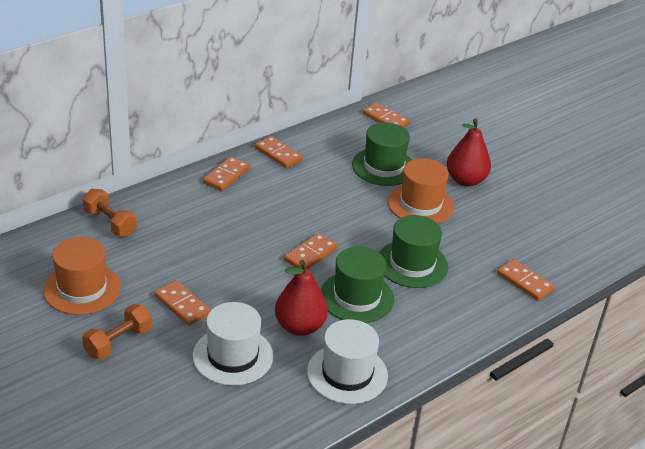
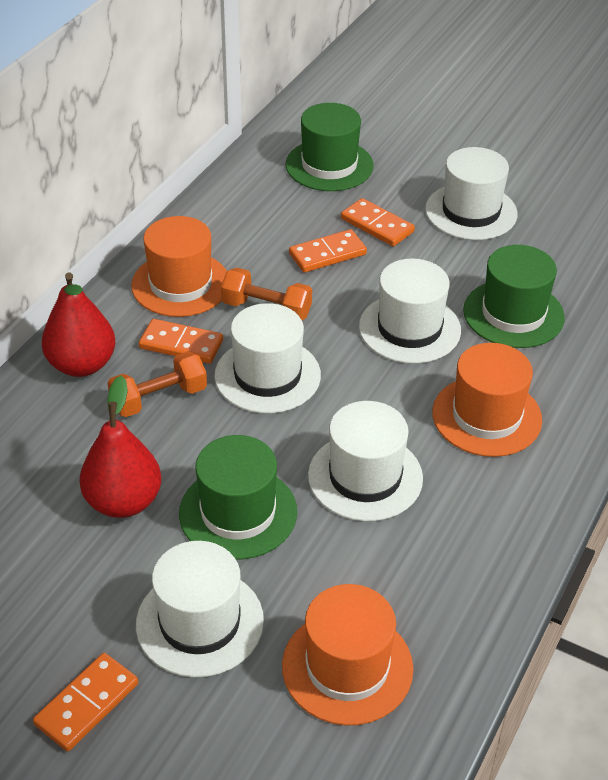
orange domino: 6 -> 4
orange hat: 2 -> 3
white hat: 2 -> 5

